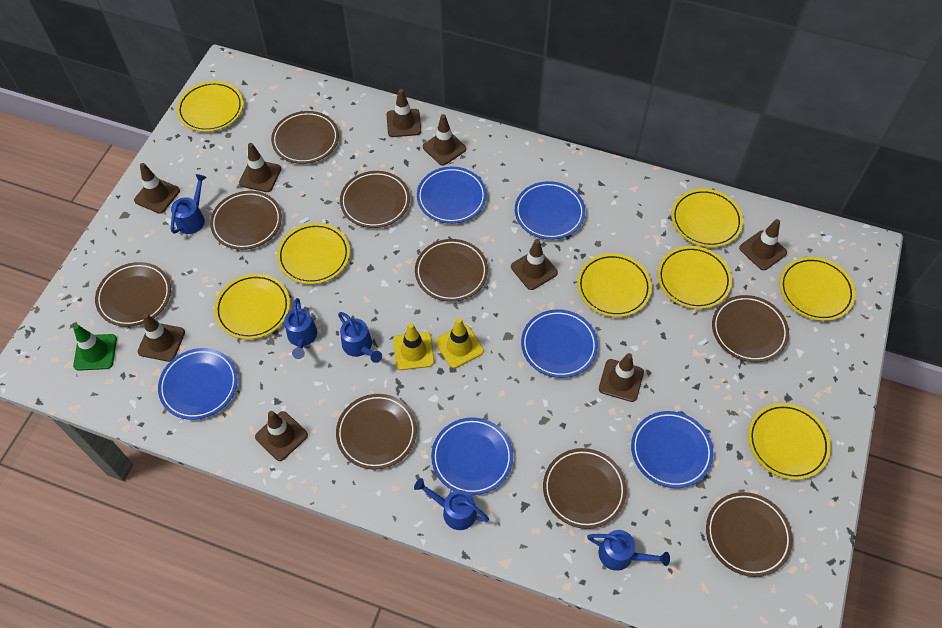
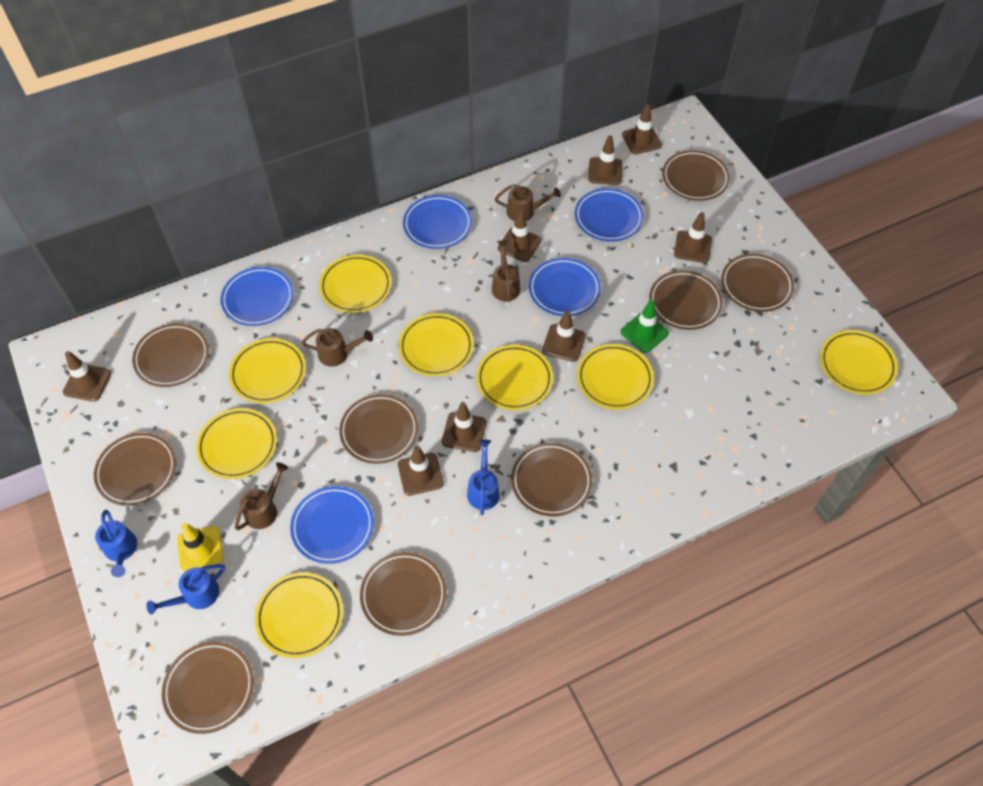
blue plate: 6 -> 5
blue watering can: 5 -> 3
brown traffic cone: 9 -> 8
brown watering can: 0 -> 4
yellow traffic cone: 2 -> 1

